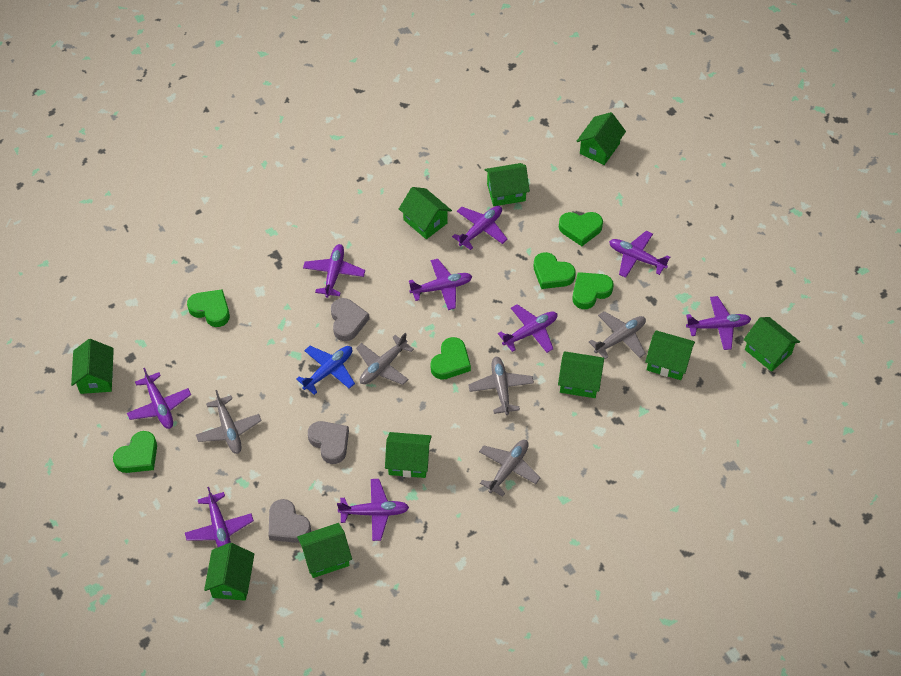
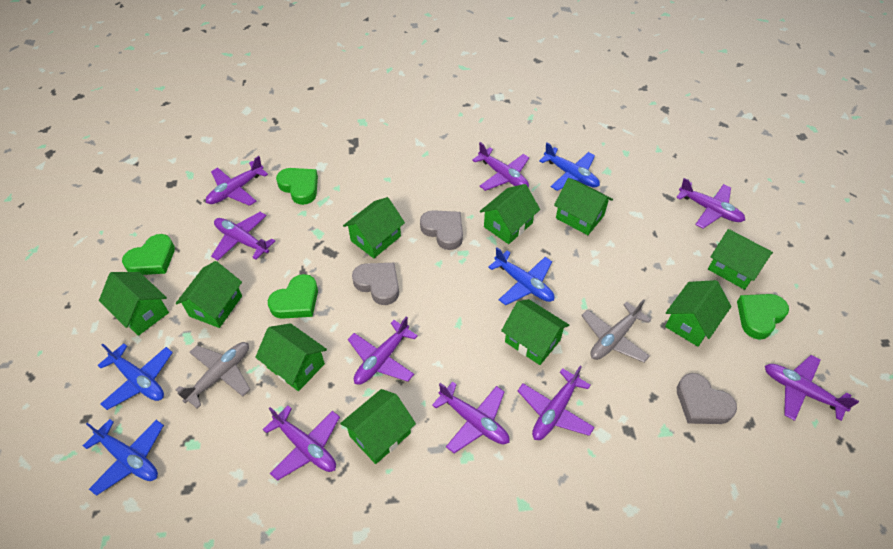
blue plane: 1 -> 4
green heart: 6 -> 4
grey plane: 5 -> 2

